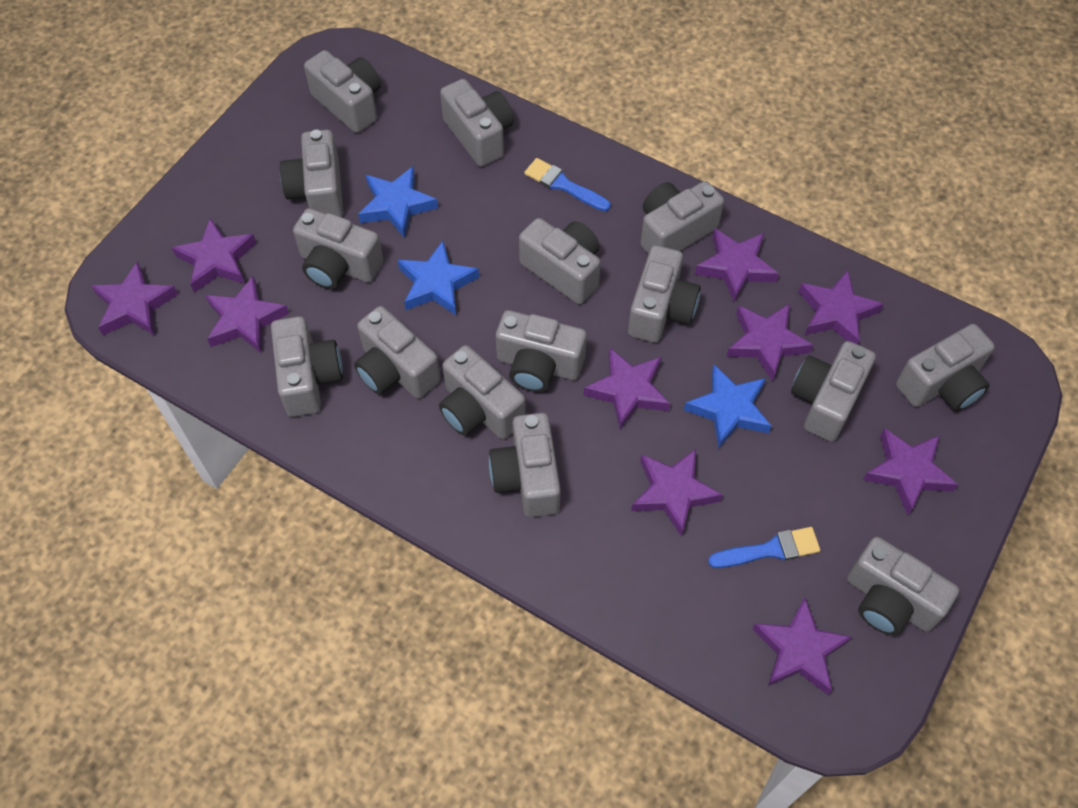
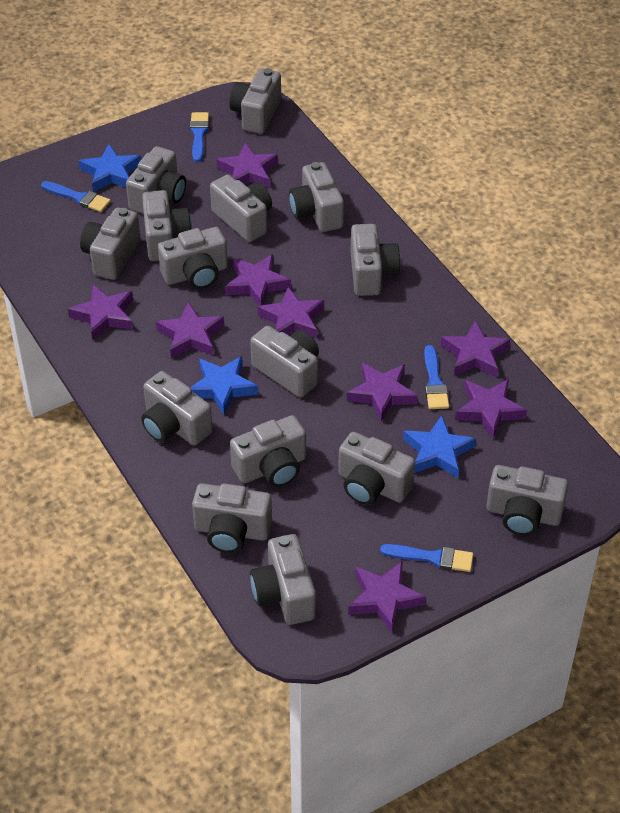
blue brush: 2 -> 4
purple star: 10 -> 9

